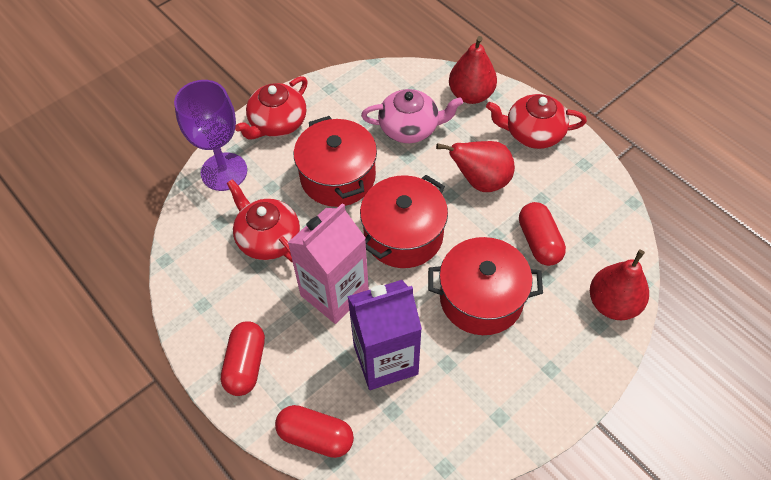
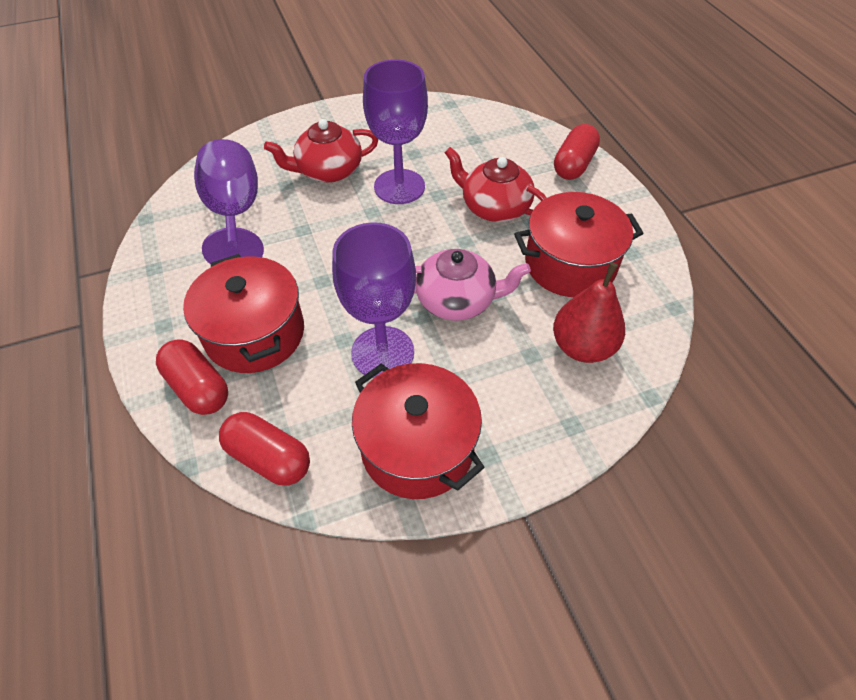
pink carton: 1 -> 0
purple carton: 1 -> 0
purple goblet: 1 -> 3
red pear: 3 -> 1
red teapot: 3 -> 2

